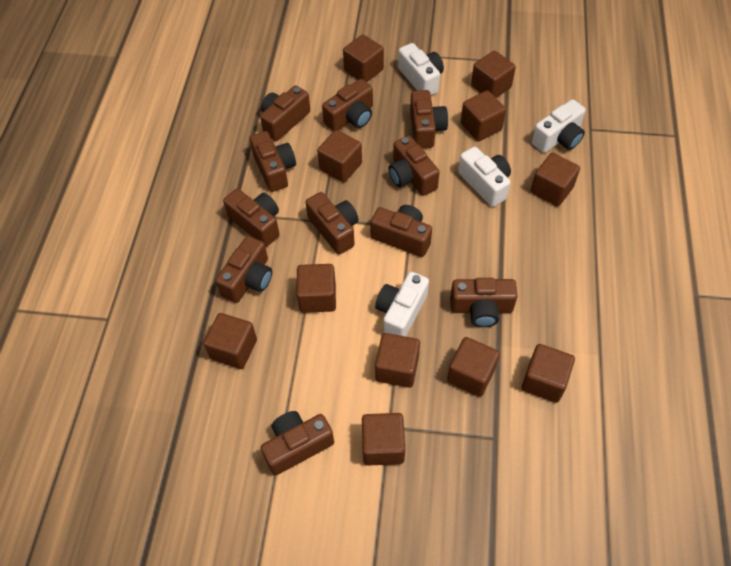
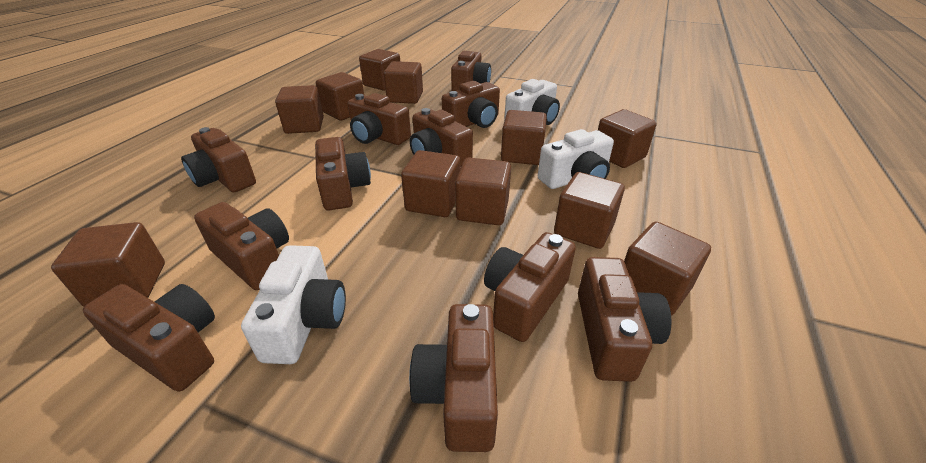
white camera: 4 -> 3

